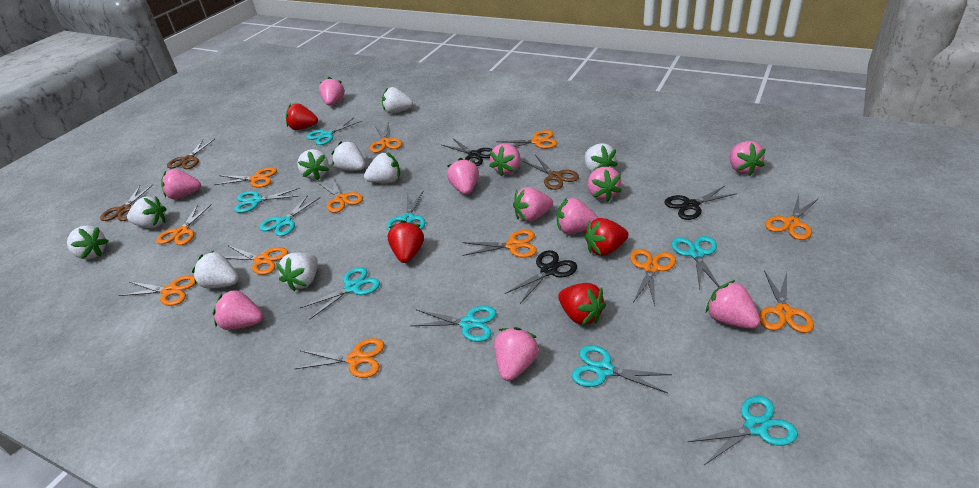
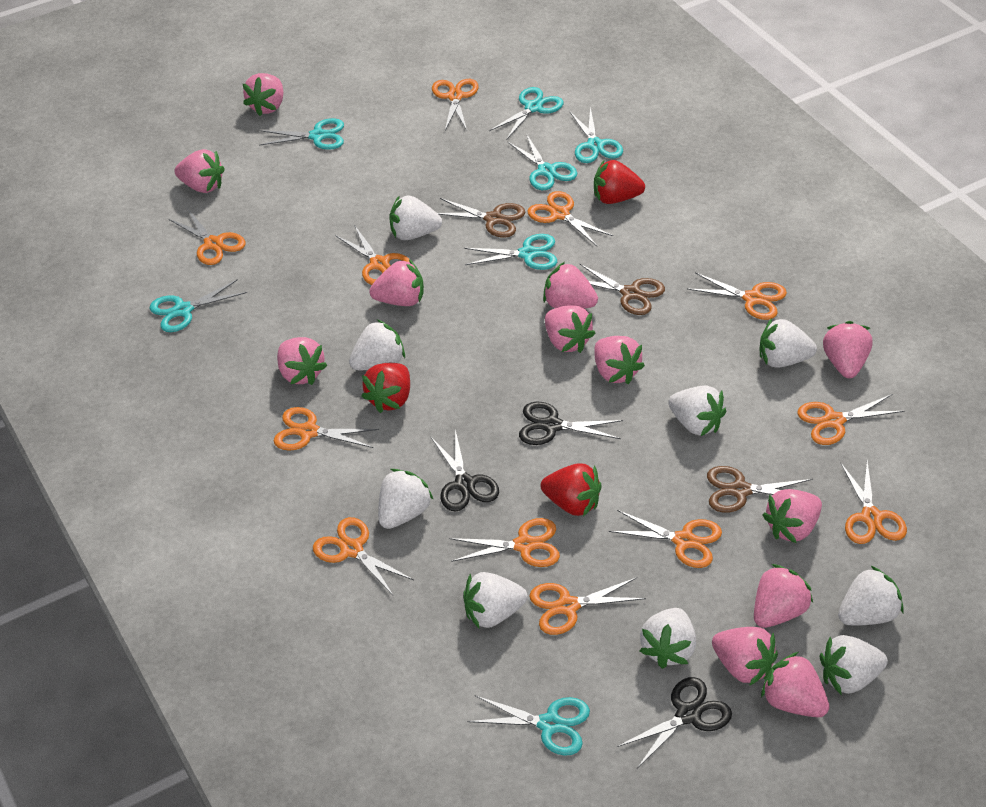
pink strawberry: 11 -> 12
red strawberry: 4 -> 3
turquoise scissors: 9 -> 7

